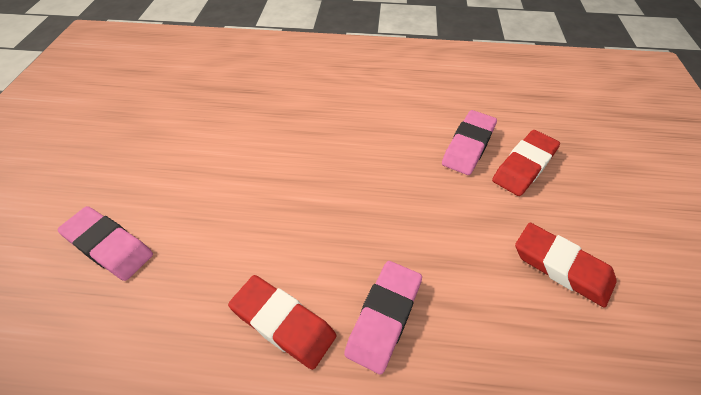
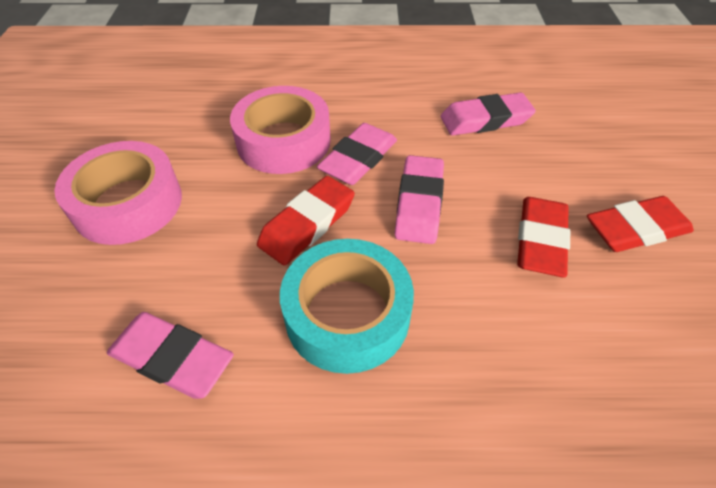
pink eraser: 3 -> 4
pink tape: 0 -> 2
turquoise tape: 0 -> 1

